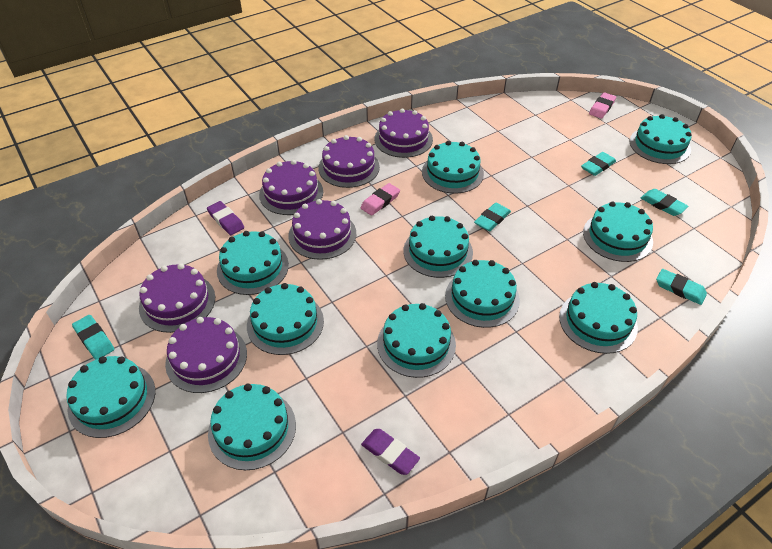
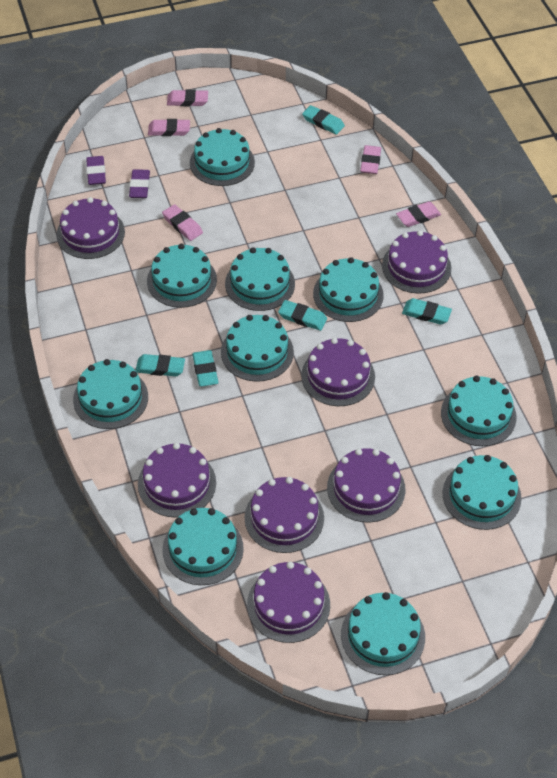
pink eraser: 2 -> 5
purple cake: 6 -> 7
turquoise cake: 11 -> 10

